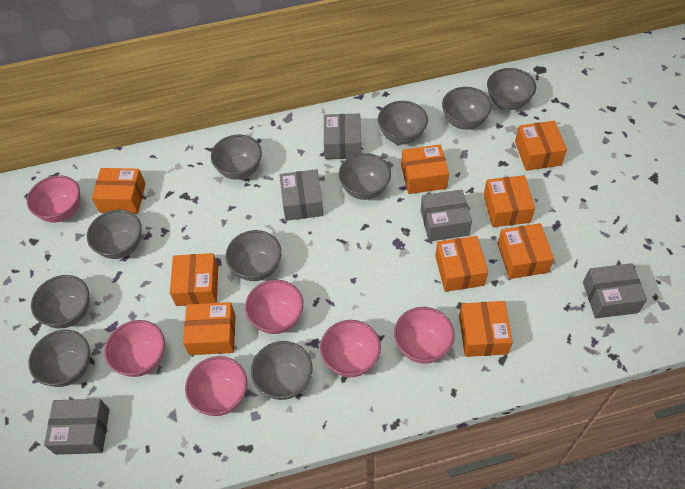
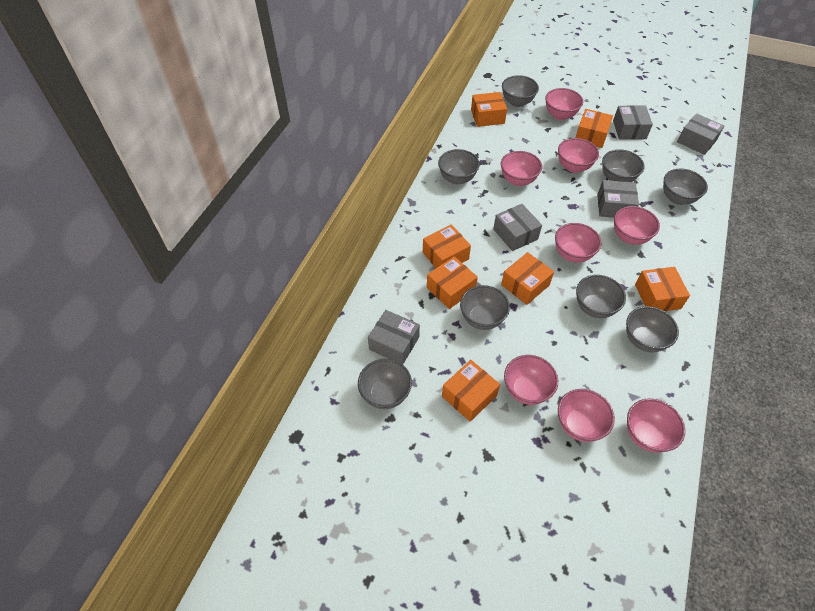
grey bowl: 10 -> 8
orange box: 9 -> 7
pink bowl: 6 -> 8

